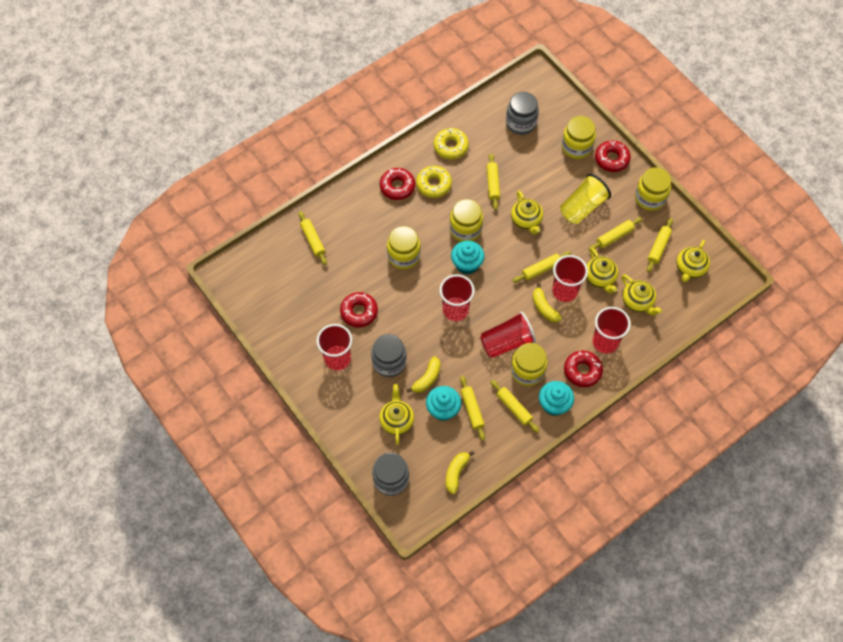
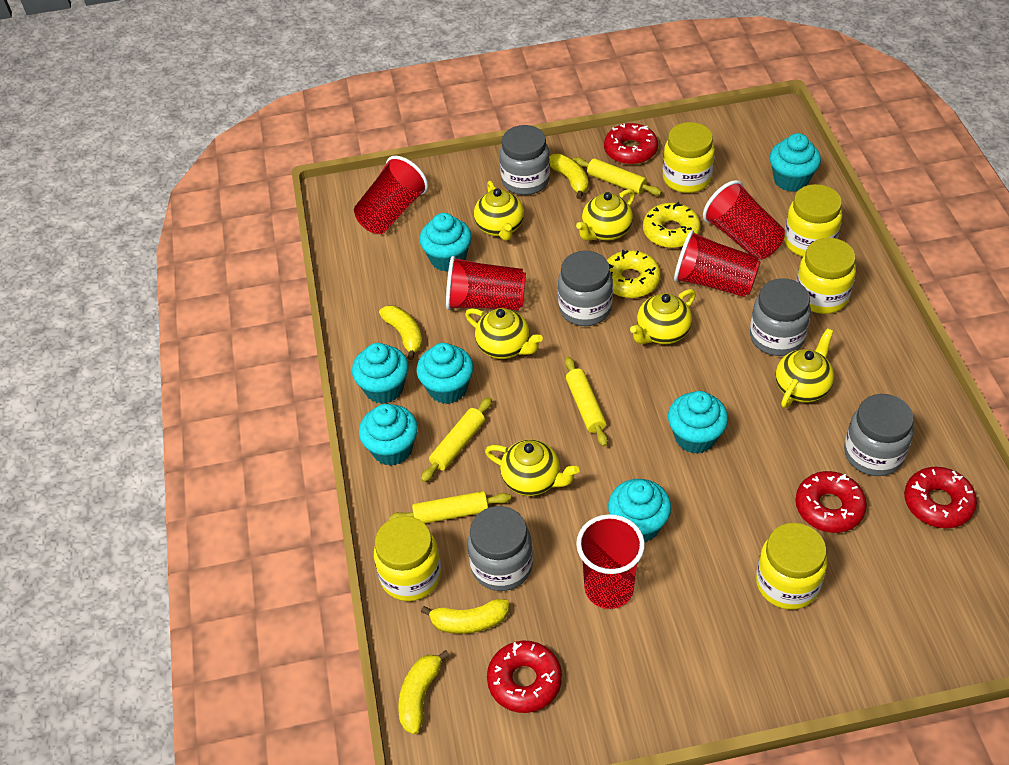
grey jar: 3 -> 5
turquoise cupcake: 3 -> 7
yellow banana: 3 -> 4
yellow cup: 1 -> 0
yellow rolling pin: 7 -> 4
yellow teapot: 5 -> 6

